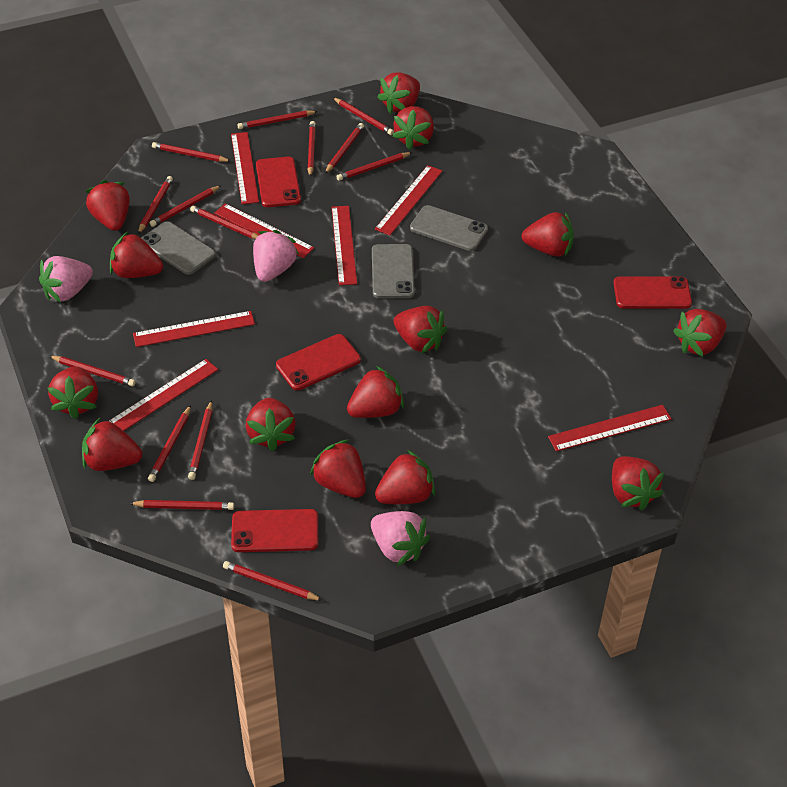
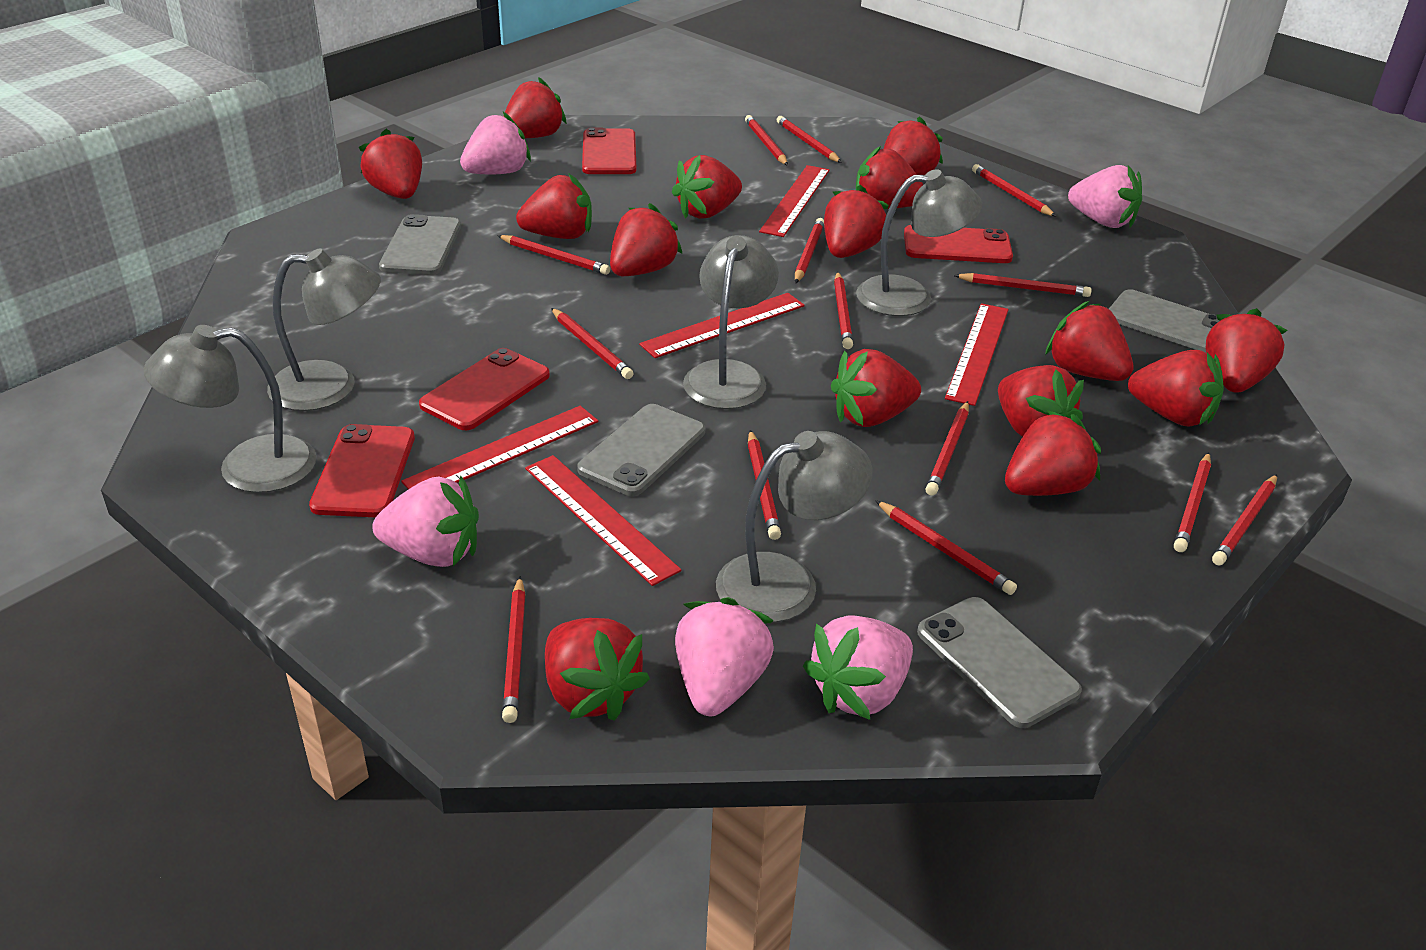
grey lamp: 0 -> 5
grey phone: 3 -> 4
pink strawberry: 3 -> 5
red ruler: 7 -> 5
red strawberry: 14 -> 15

